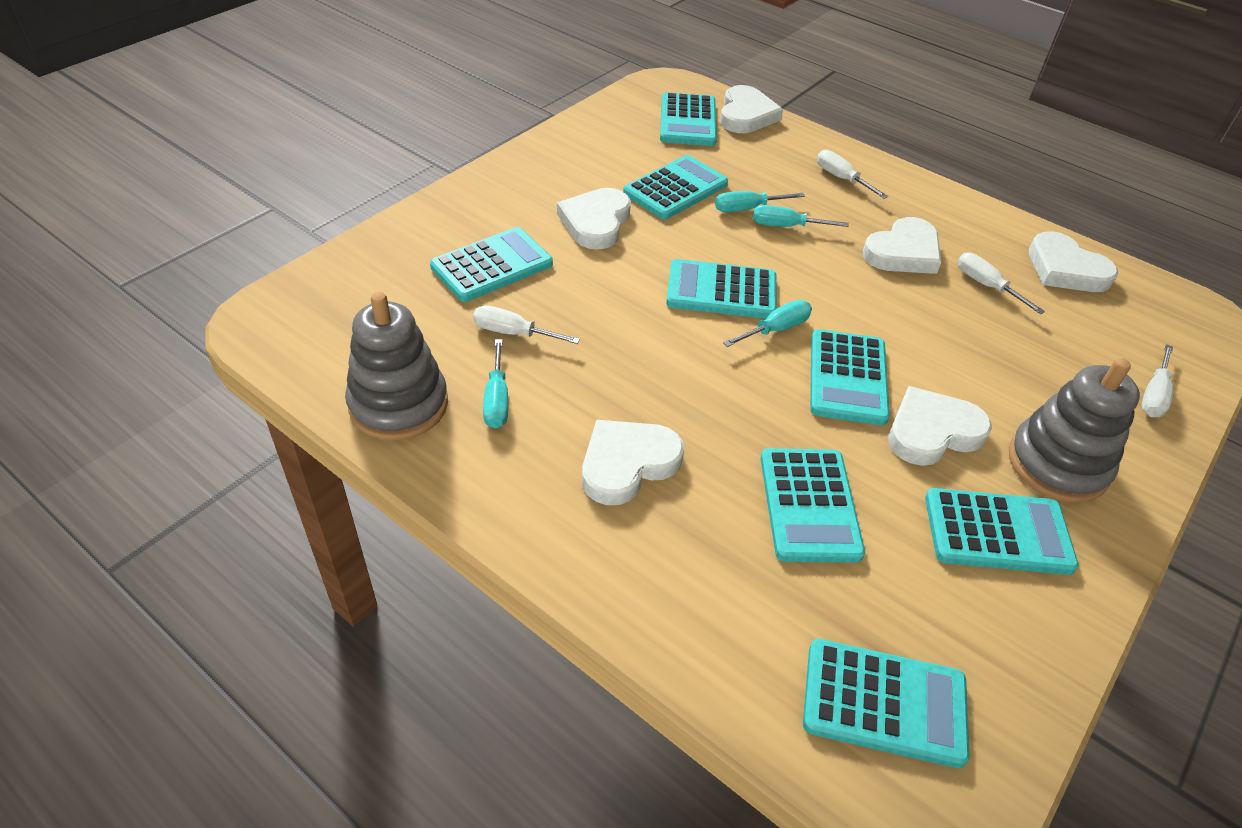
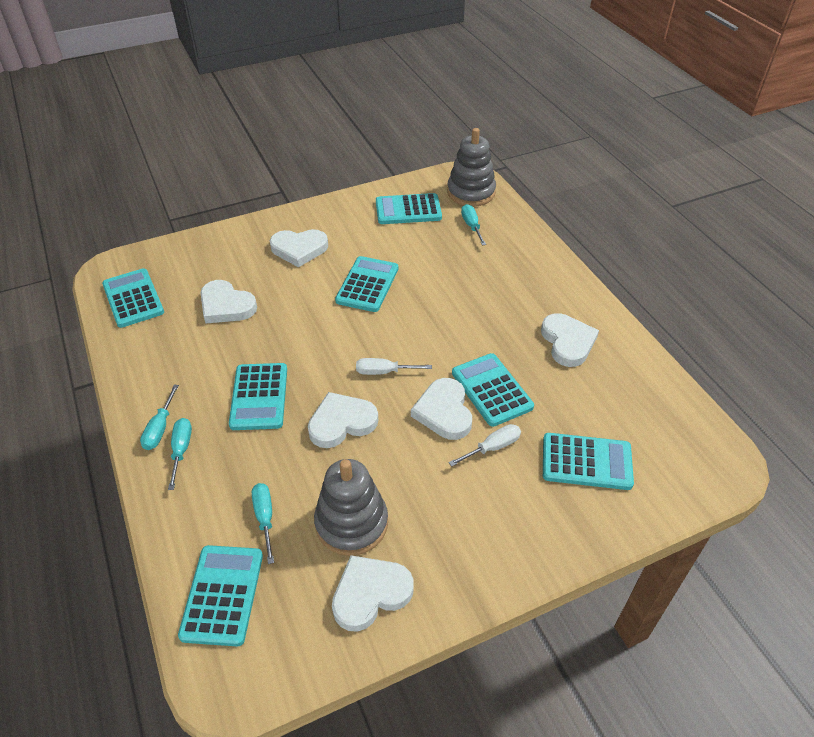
turquoise calculator: 8 -> 7
white screwdriver: 4 -> 2

